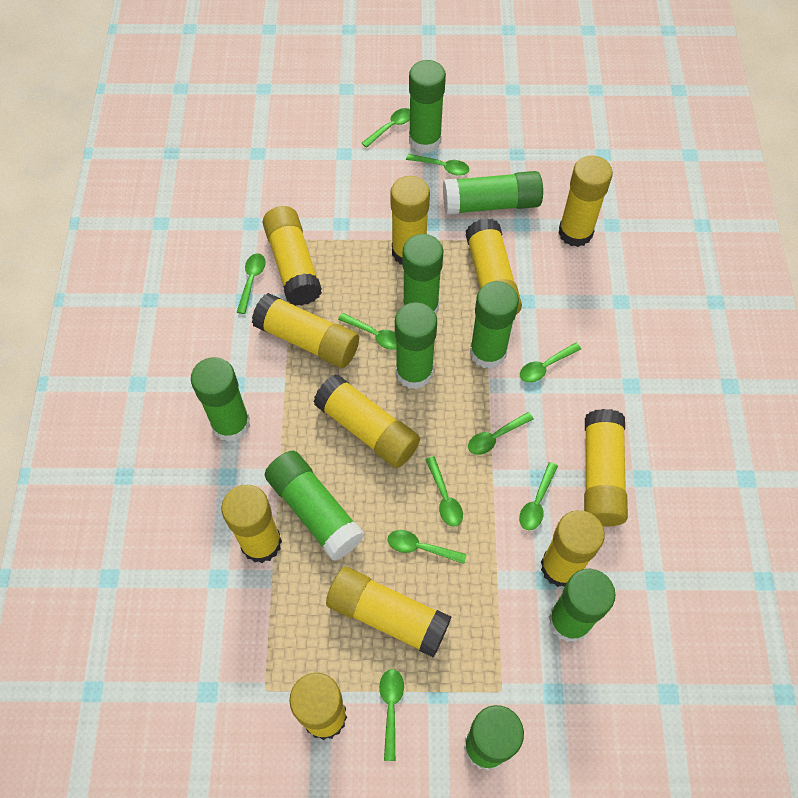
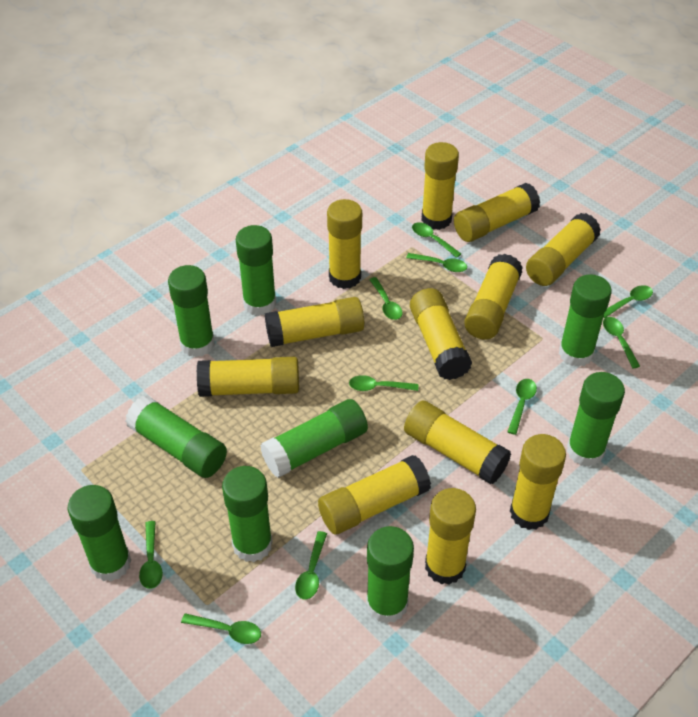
yellow glue stick: 11 -> 12

